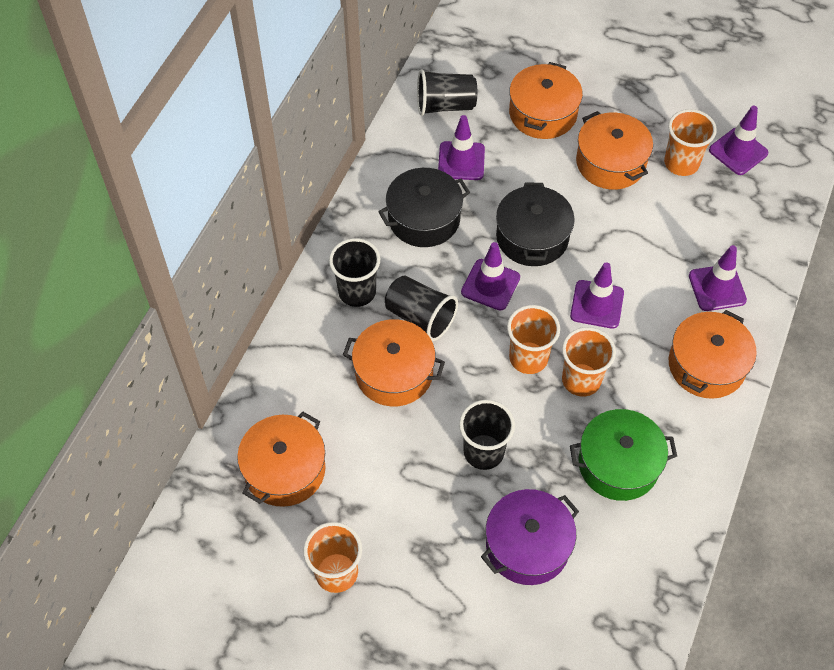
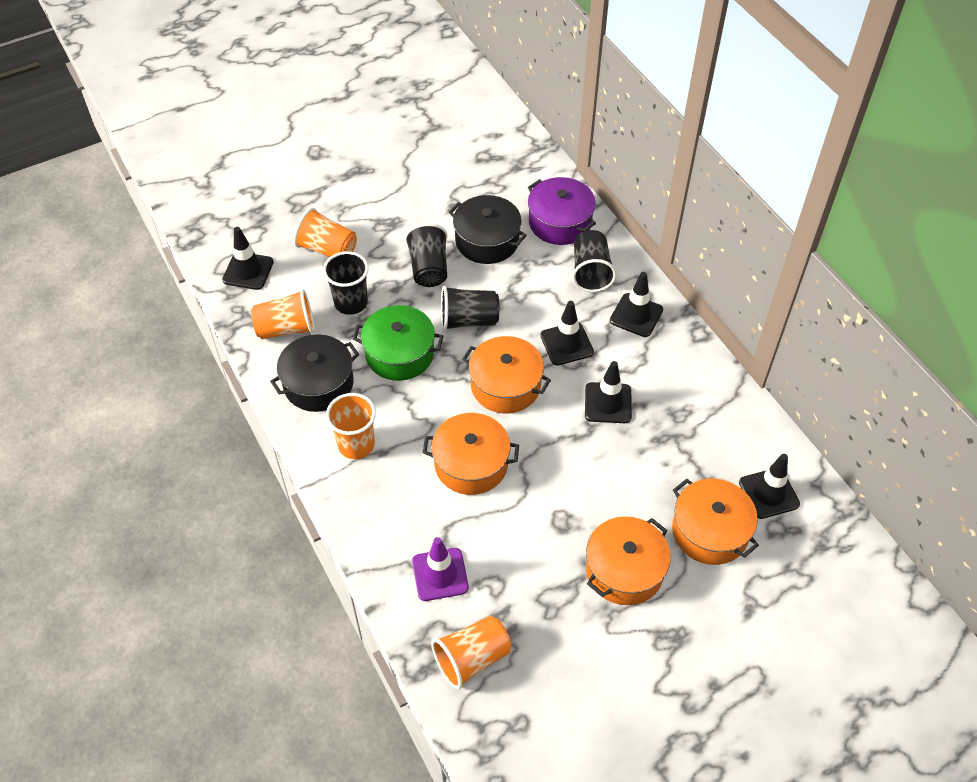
black traffic cone: 0 -> 5
orange pot: 5 -> 4
purple traffic cone: 5 -> 1

